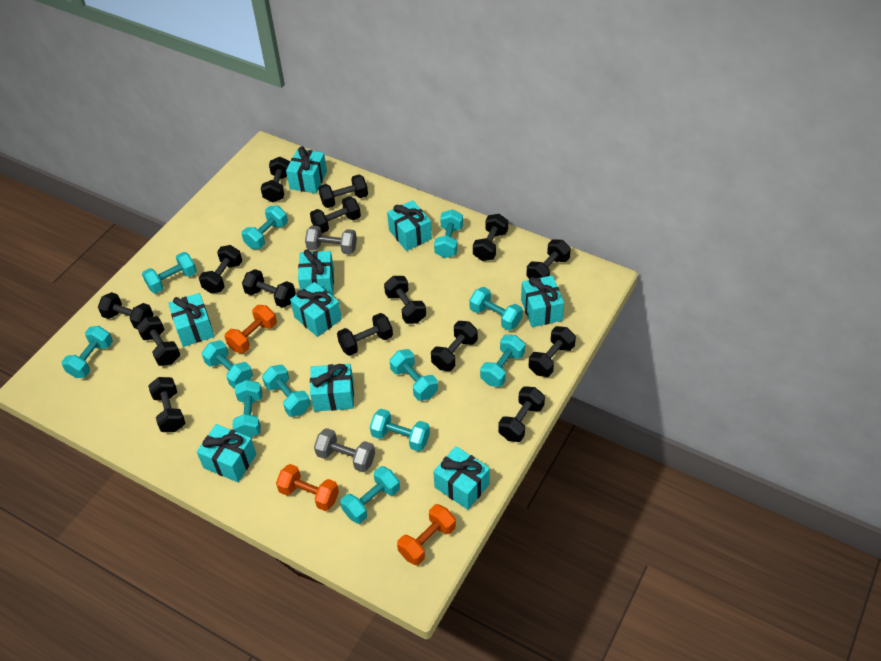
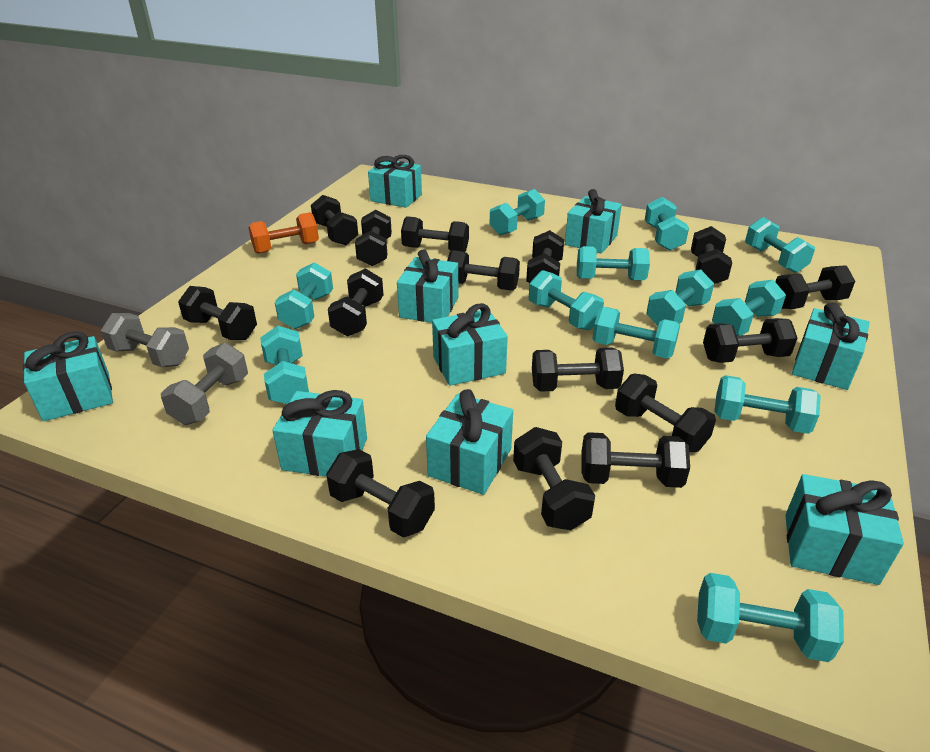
orange dumbbell: 3 -> 1

